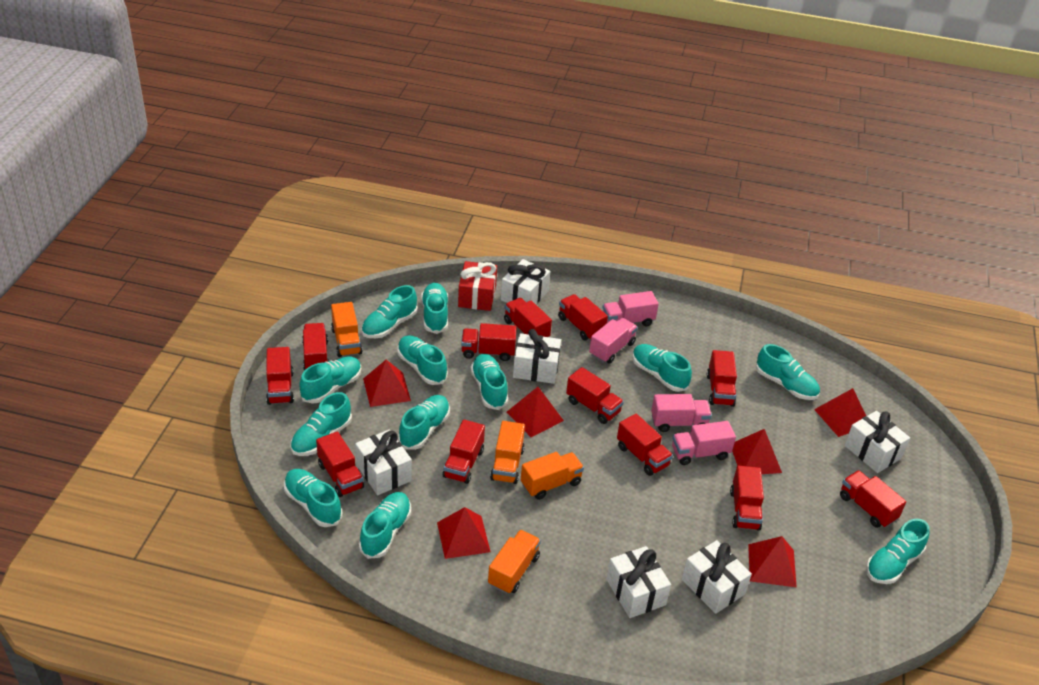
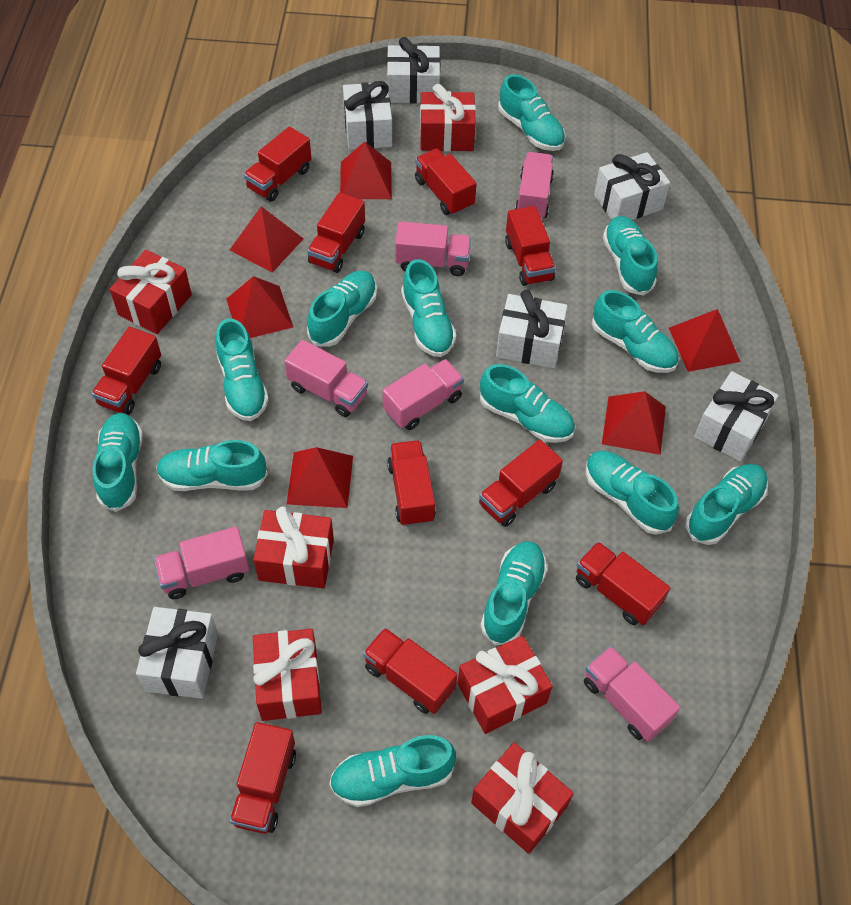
orange truck: 4 -> 0
pink truck: 4 -> 6
red gift: 1 -> 6
red truck: 12 -> 10
turquoise shoe: 12 -> 13

